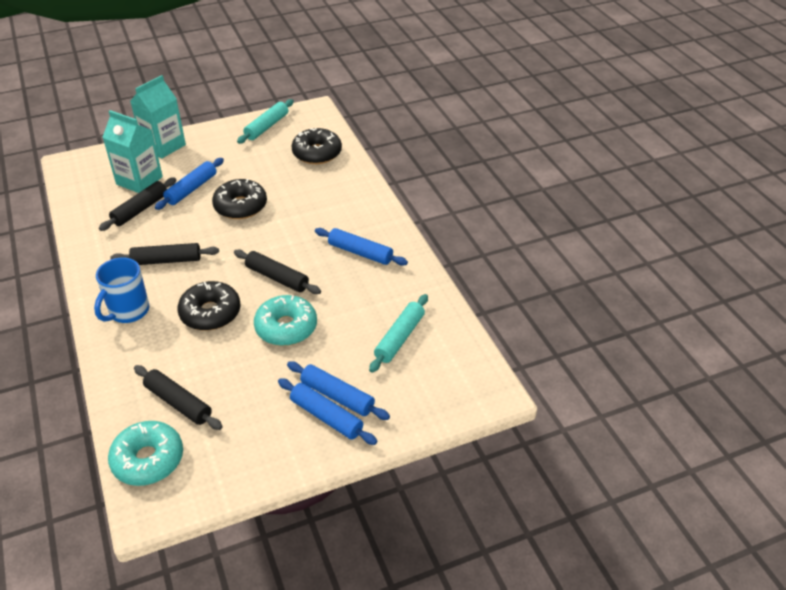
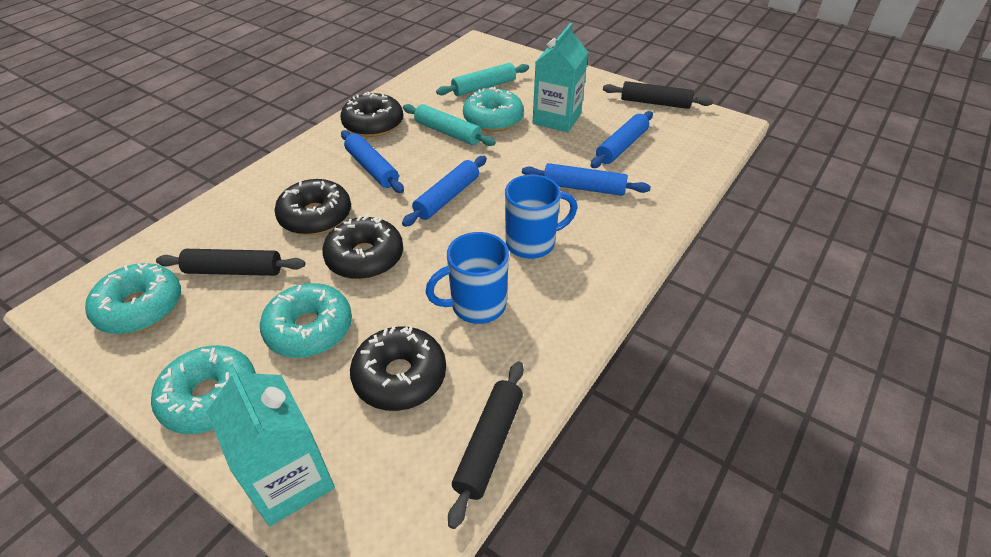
black donut: 3 -> 4
black rolling pin: 4 -> 3
blue mug: 1 -> 2
turquoise donut: 2 -> 4

